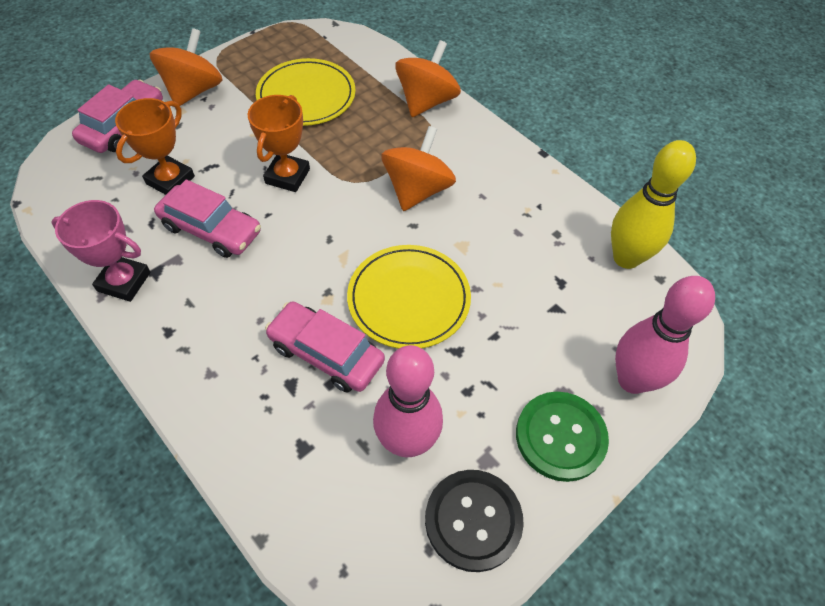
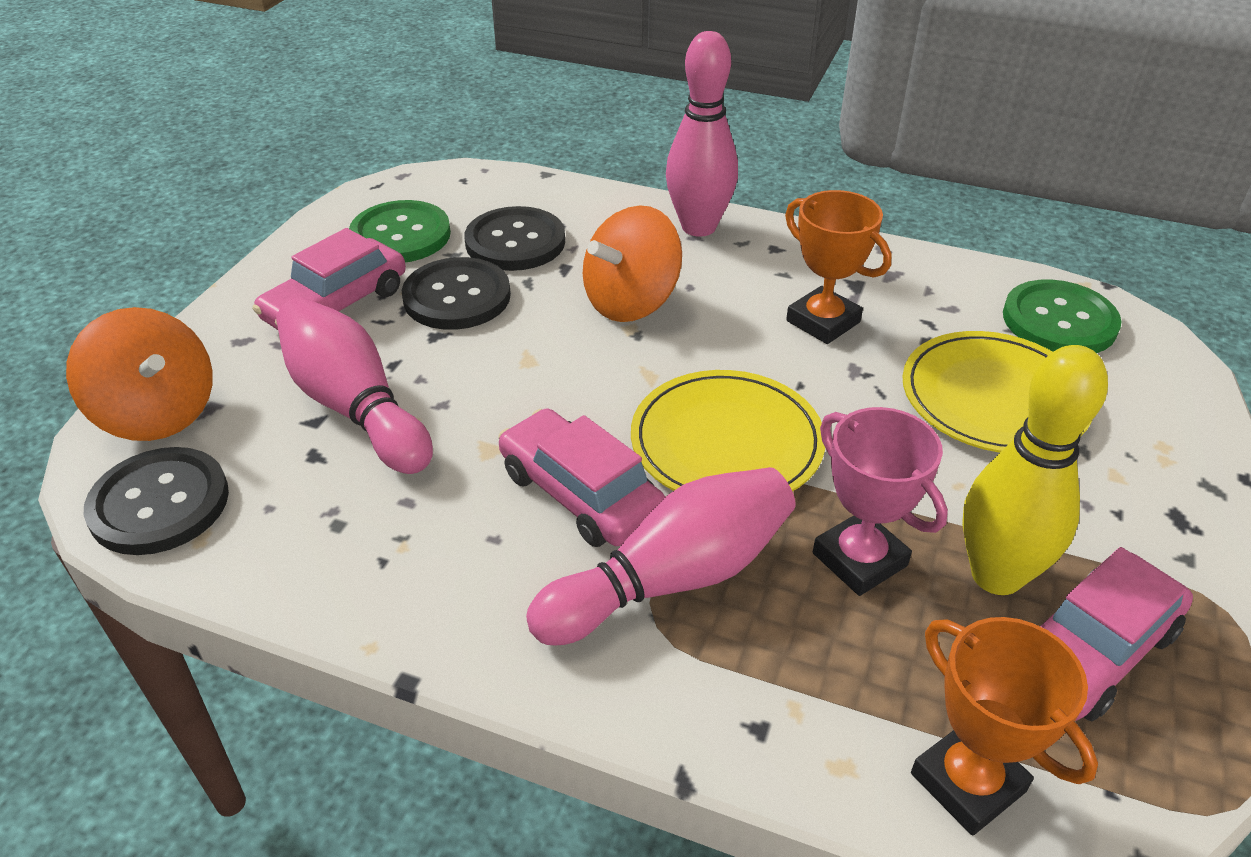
black button: 1 -> 3
green button: 1 -> 2
orange spinning top: 3 -> 2
pink bowling pin: 2 -> 3

